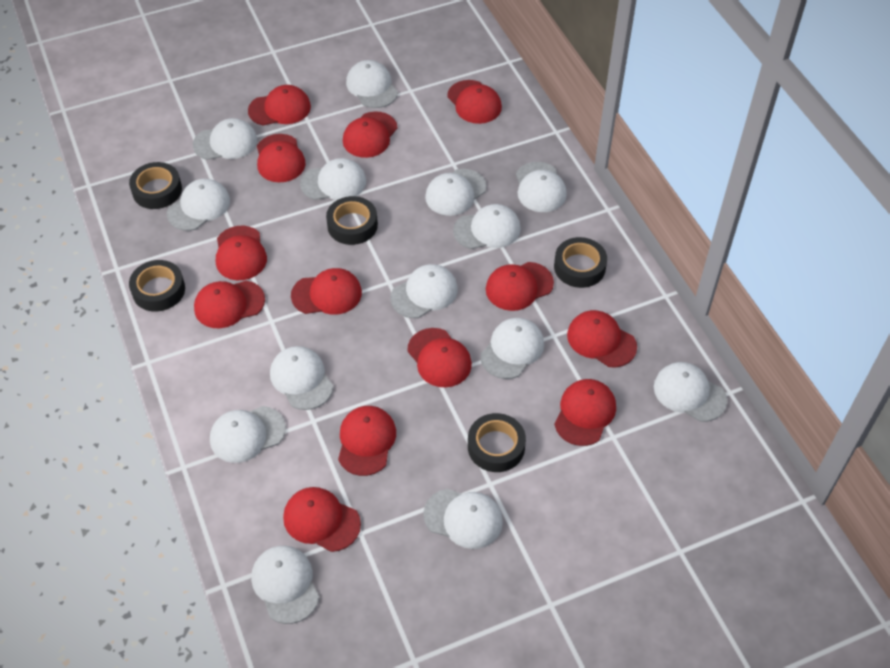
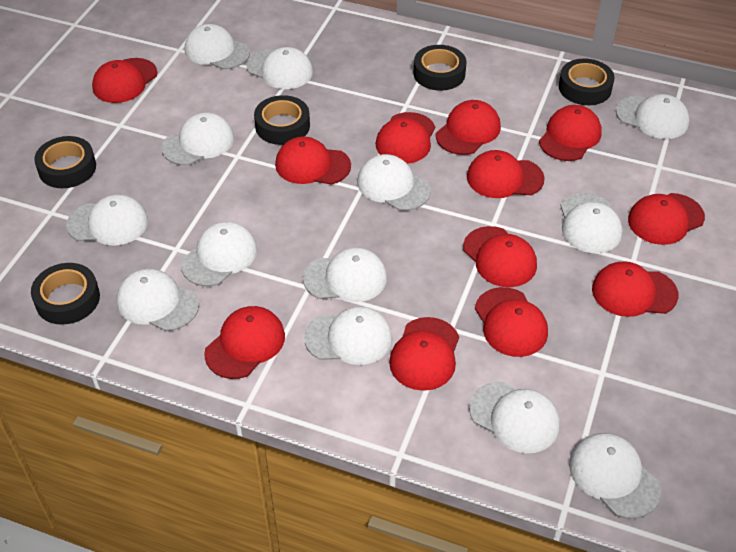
red cap: 13 -> 12
white cap: 14 -> 13

